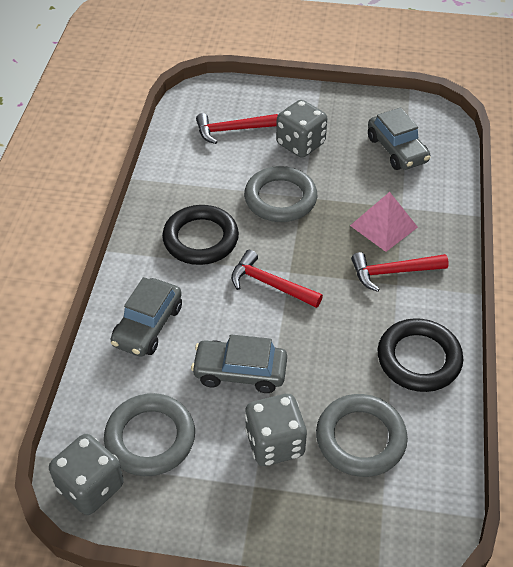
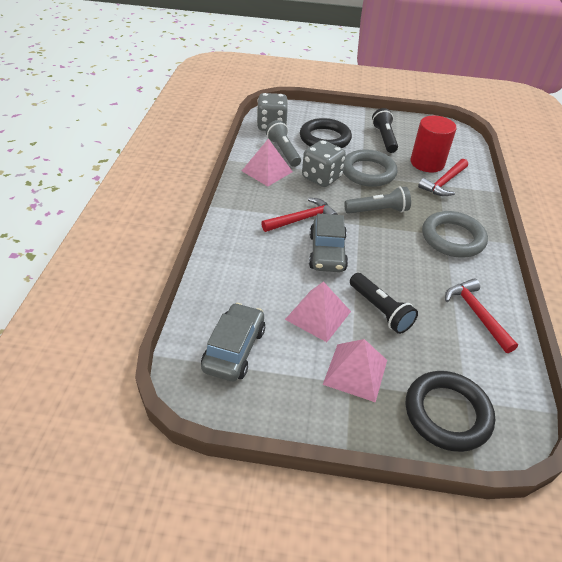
black flashlight: 0 -> 2
grey car: 3 -> 2
grey dice: 3 -> 2
grey flashlight: 0 -> 2
grey ring: 3 -> 2
pink pyramid: 1 -> 3
red cylinder: 0 -> 1

